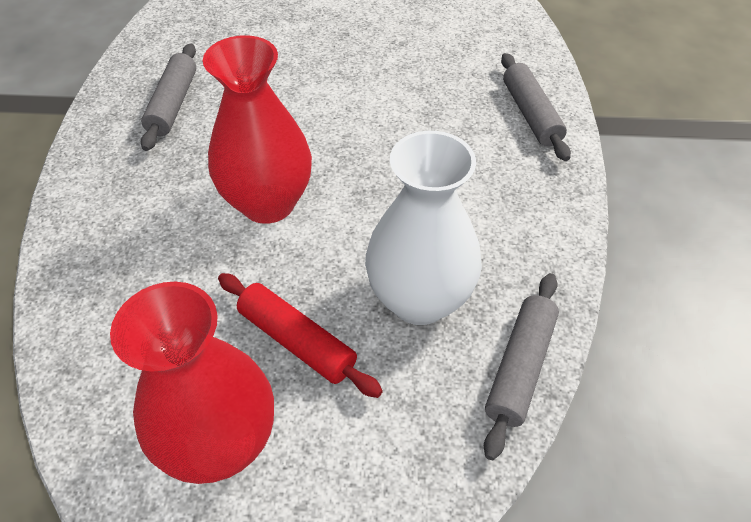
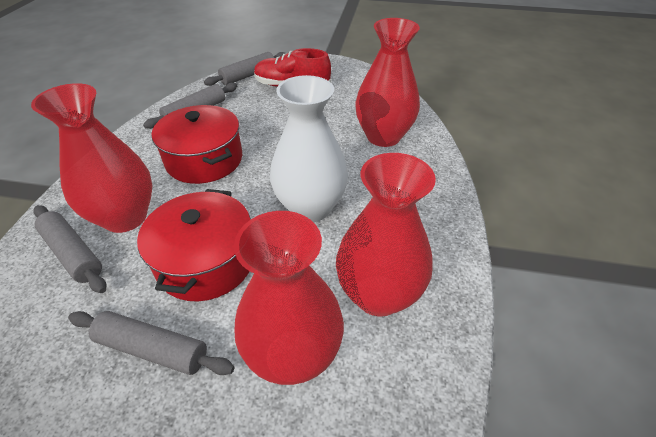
grey rolling pin: 3 -> 4
red pot: 0 -> 2
red rolling pin: 1 -> 0
red shoe: 0 -> 1
red vase: 2 -> 4

